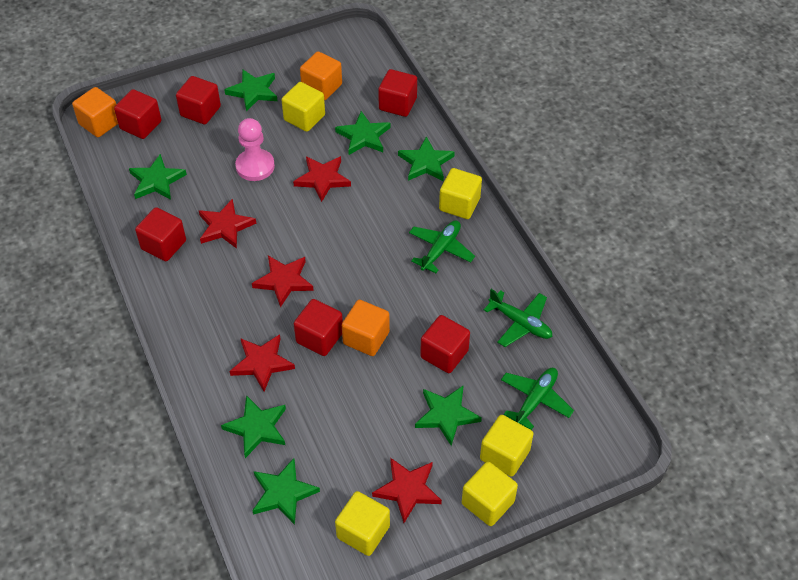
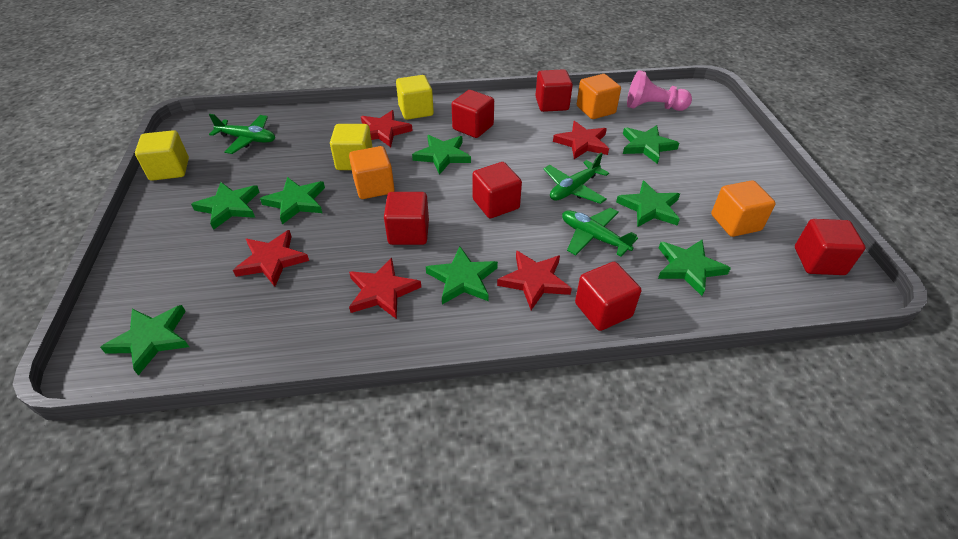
green star: 7 -> 8
yellow cube: 5 -> 3

